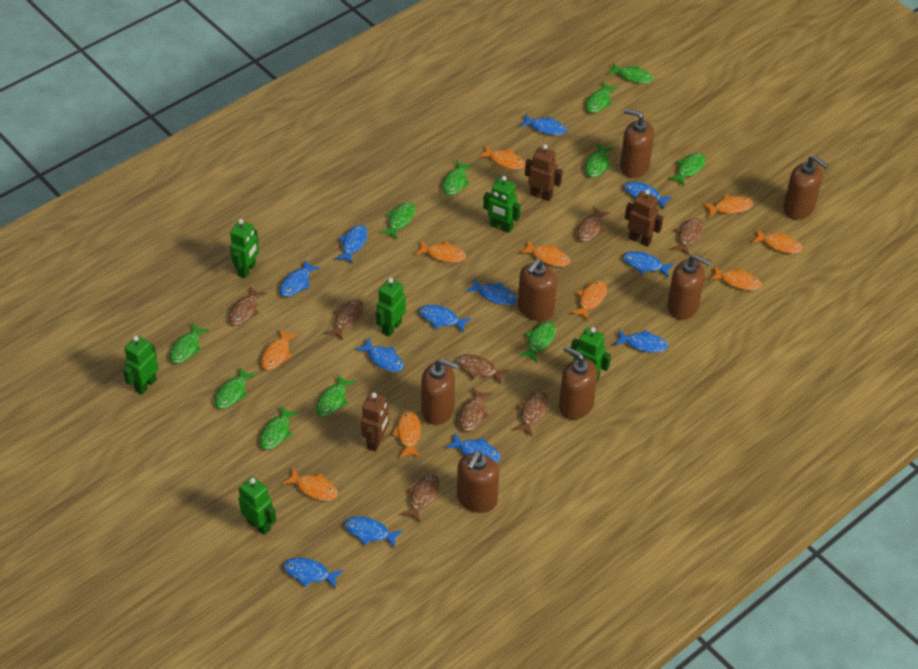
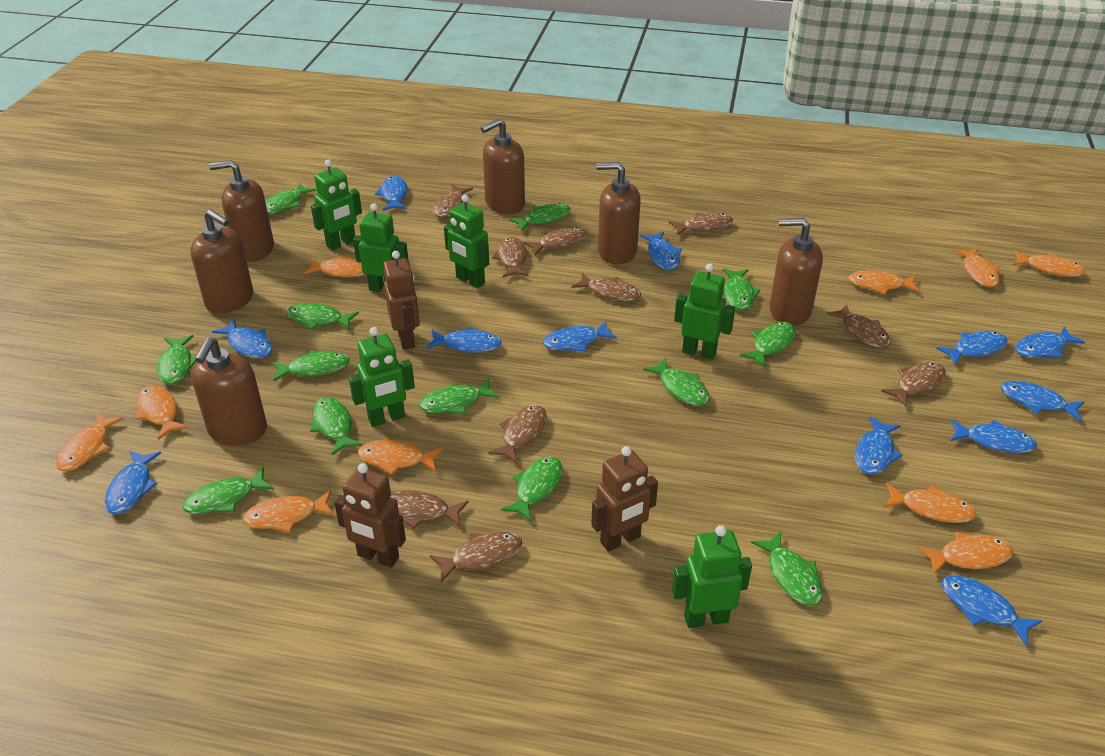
brown fish: 8 -> 10
brown soap dispenser: 7 -> 6
green fish: 11 -> 13

